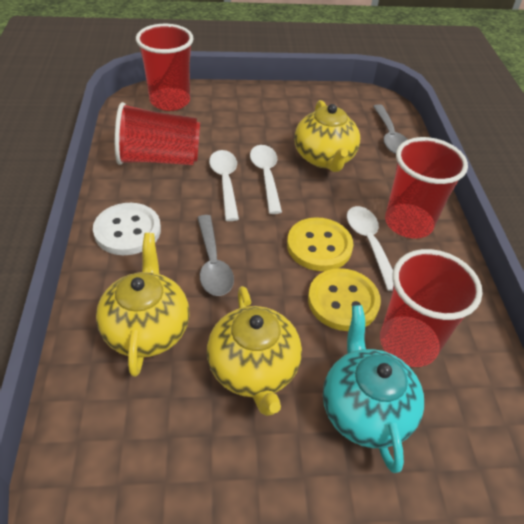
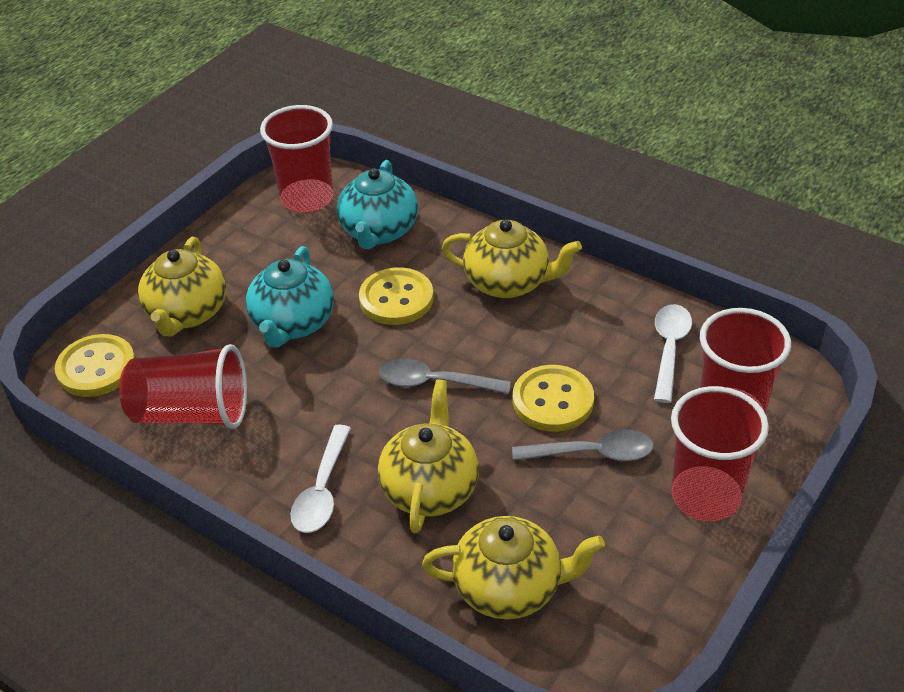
turquoise teapot: 1 -> 2
white button: 1 -> 0
white spoon: 3 -> 2
yellow button: 2 -> 3
yellow teapot: 3 -> 4

